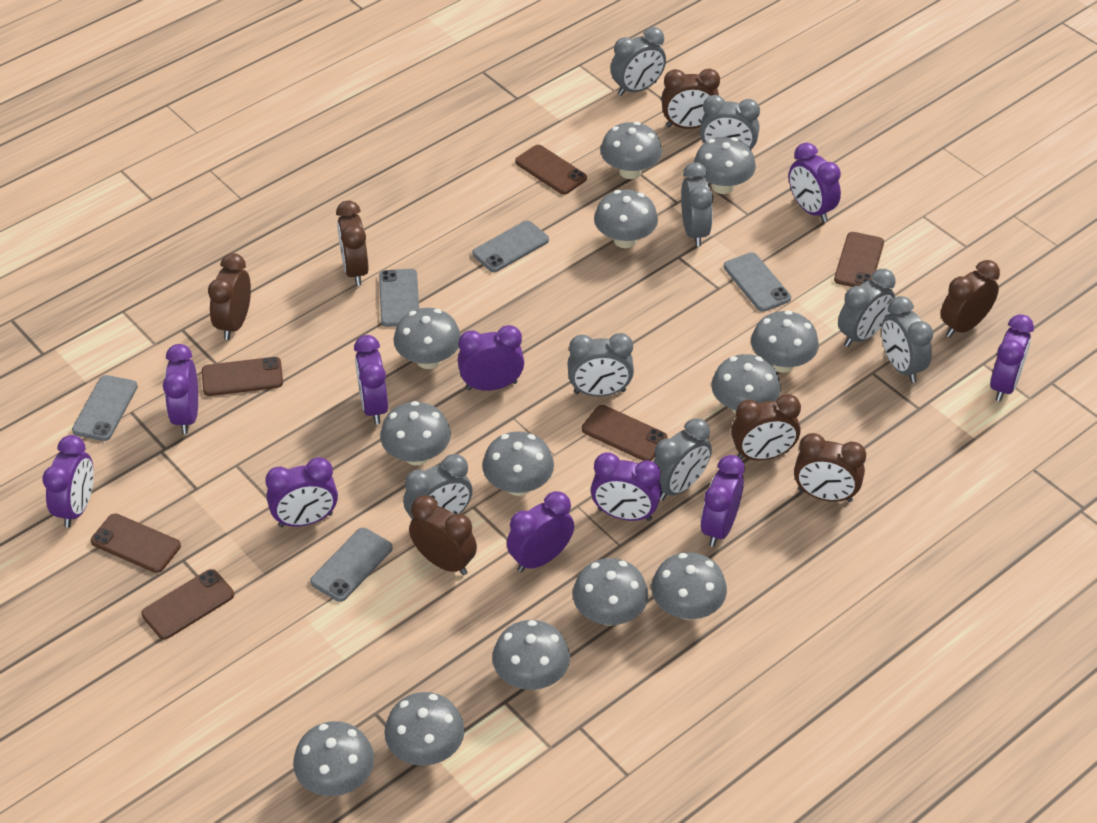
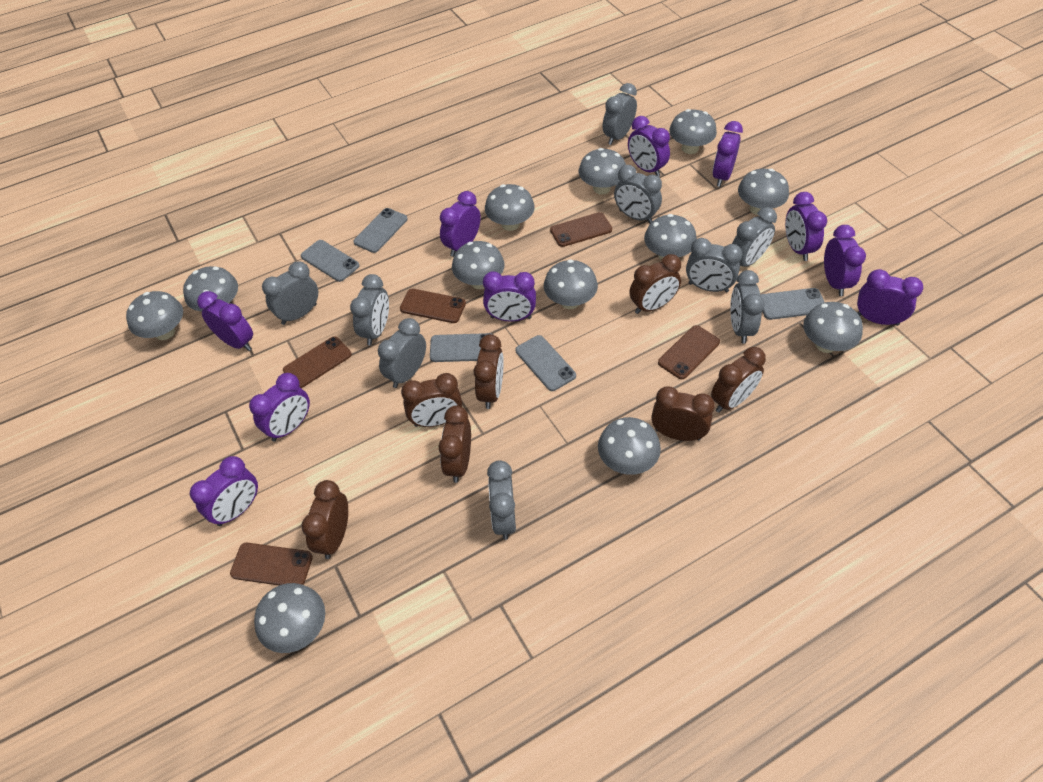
brown phone: 6 -> 5
grey clock: 8 -> 9
grey mushroom: 13 -> 12

